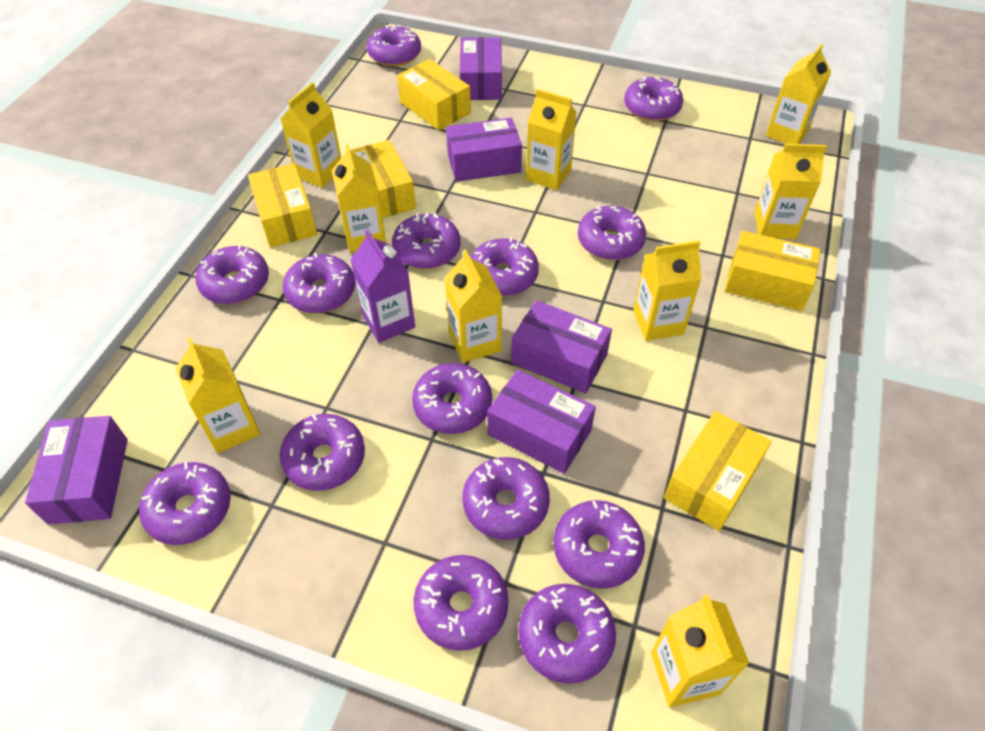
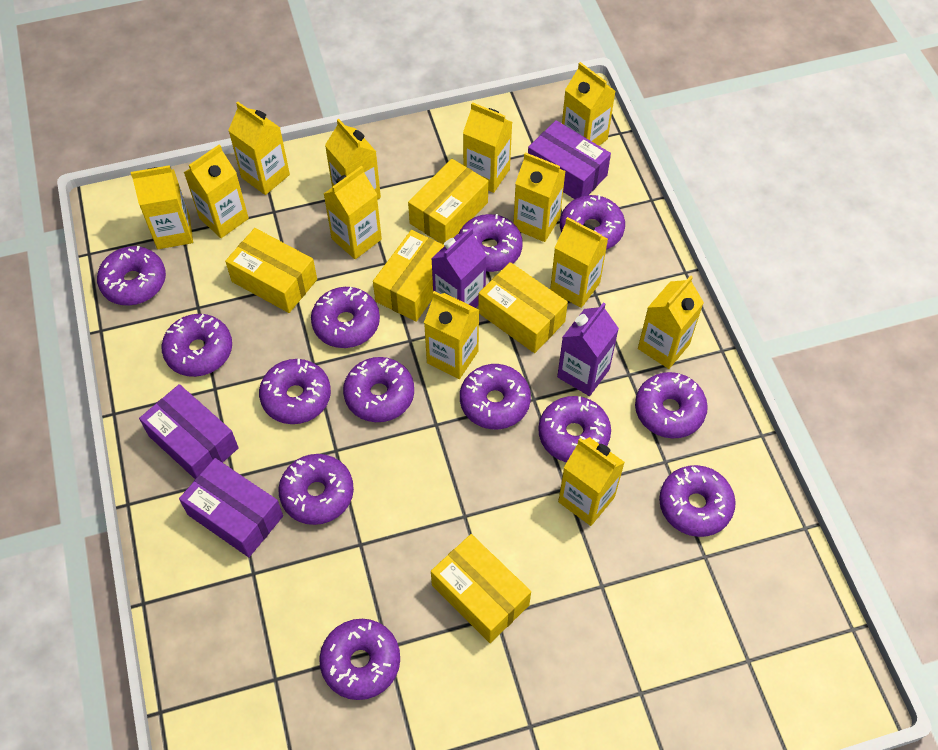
purple box: 5 -> 3
purple carton: 1 -> 2
purple donut: 14 -> 13
yellow carton: 9 -> 12

